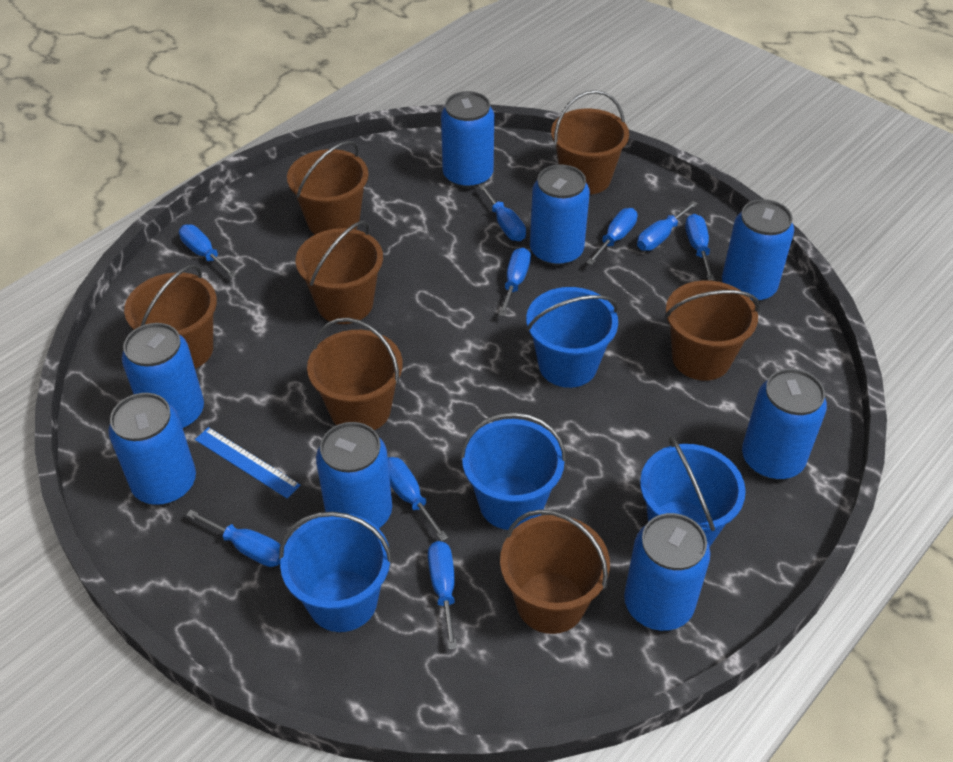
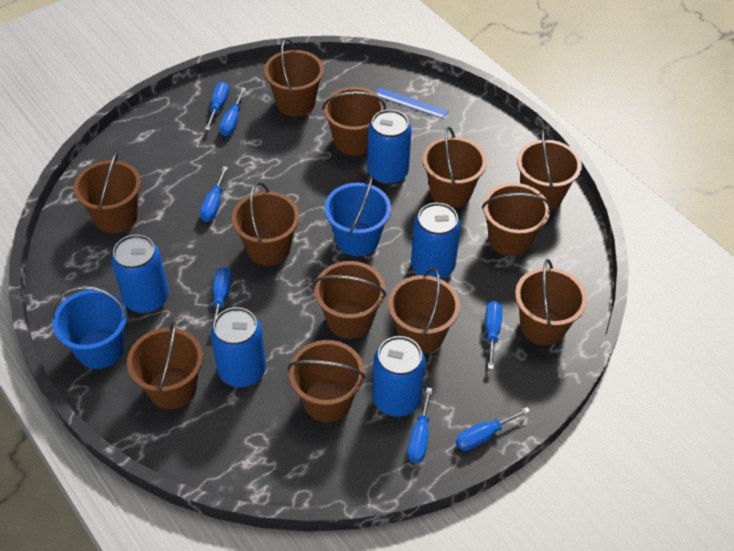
blue bucket: 4 -> 2
blue can: 8 -> 5
blue screwdriver: 9 -> 7
brown bucket: 7 -> 12

